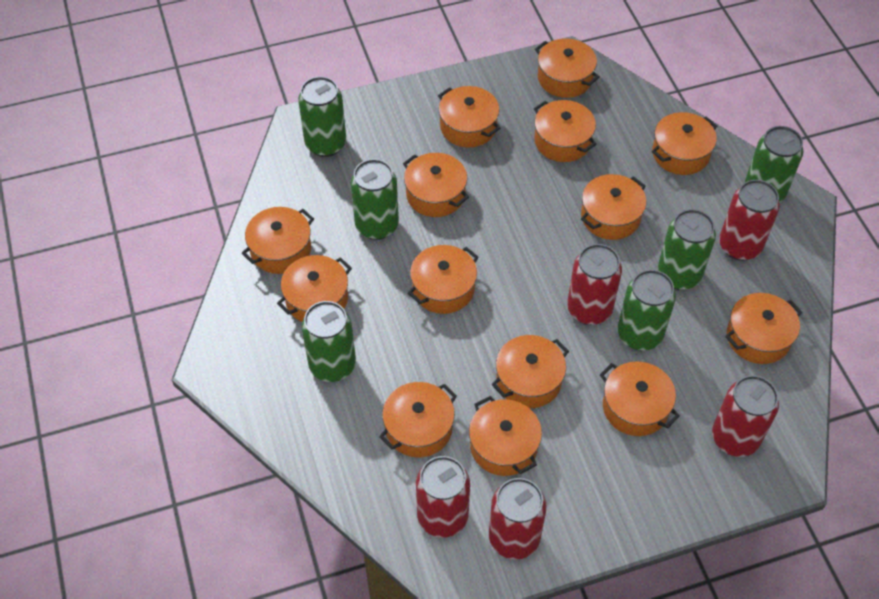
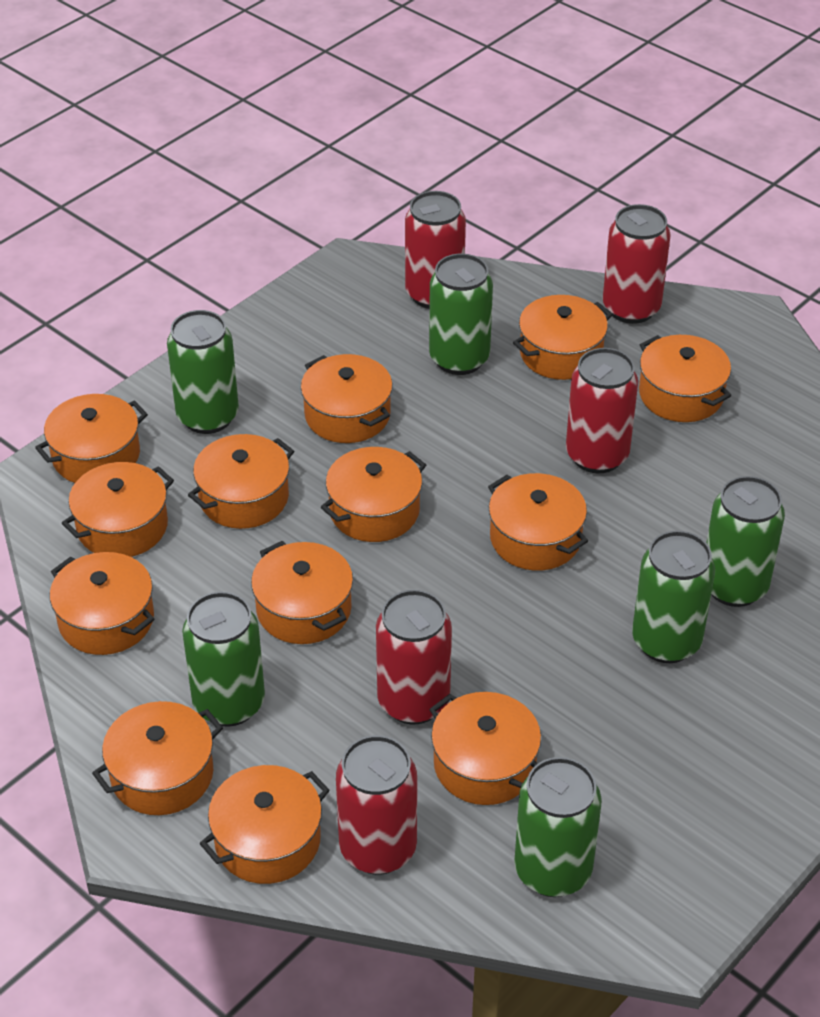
orange pot: 14 -> 13

